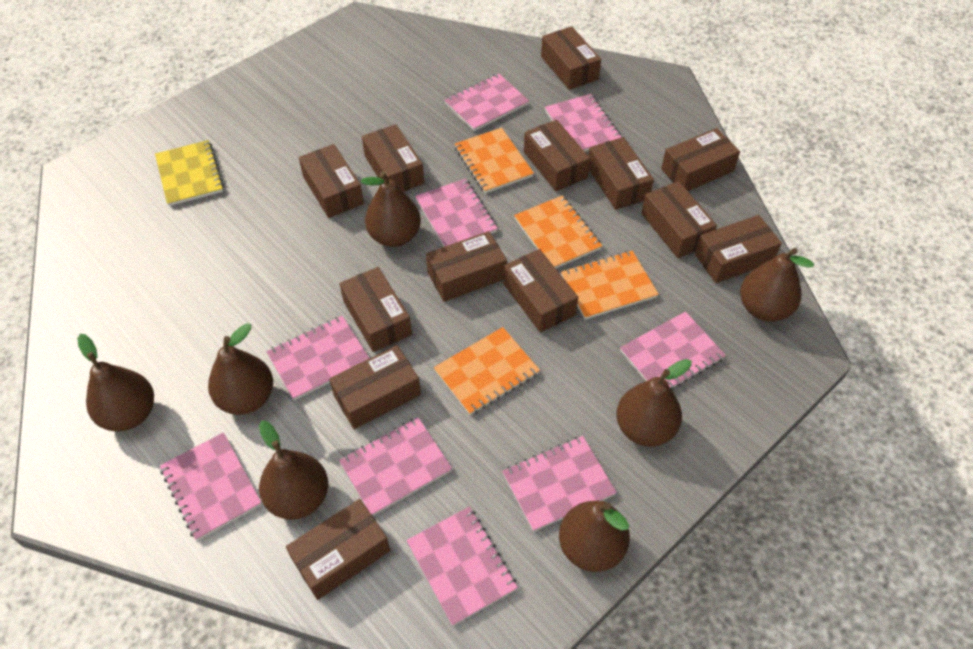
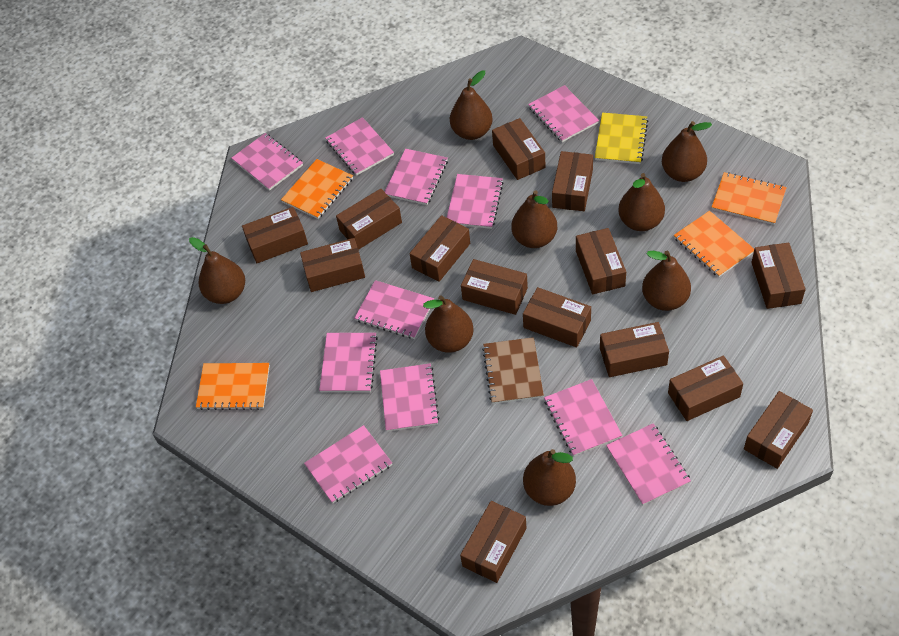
brown box: 13 -> 14
brown notebook: 0 -> 1
brown pear: 7 -> 8
pink notebook: 9 -> 11

